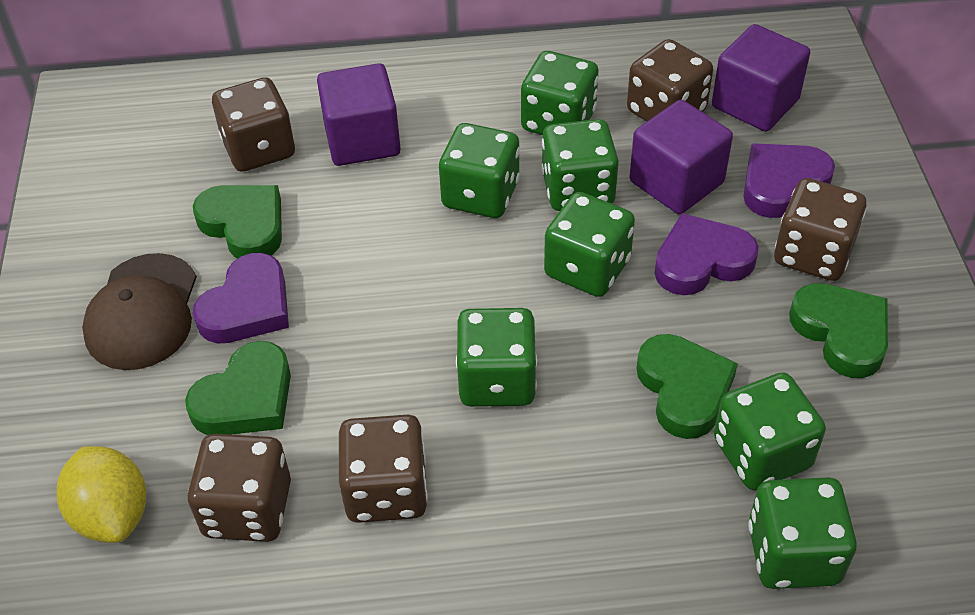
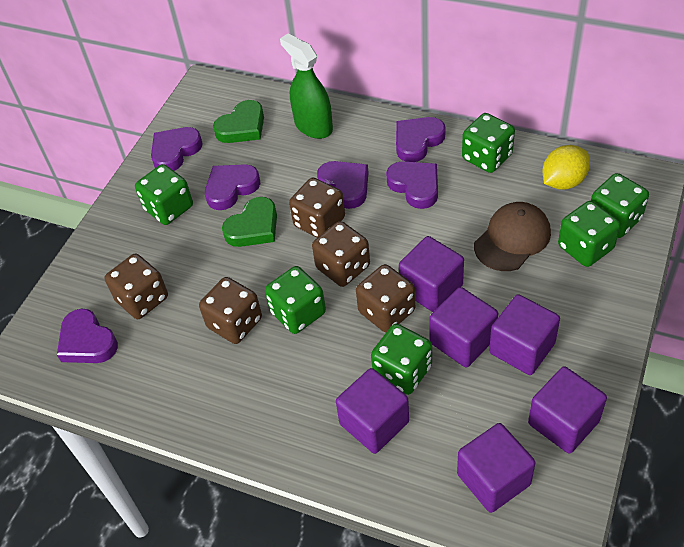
green dice: 7 -> 6
green heart: 4 -> 2
green spray bottle: 0 -> 1
purple cube: 3 -> 6
purple heart: 3 -> 6

